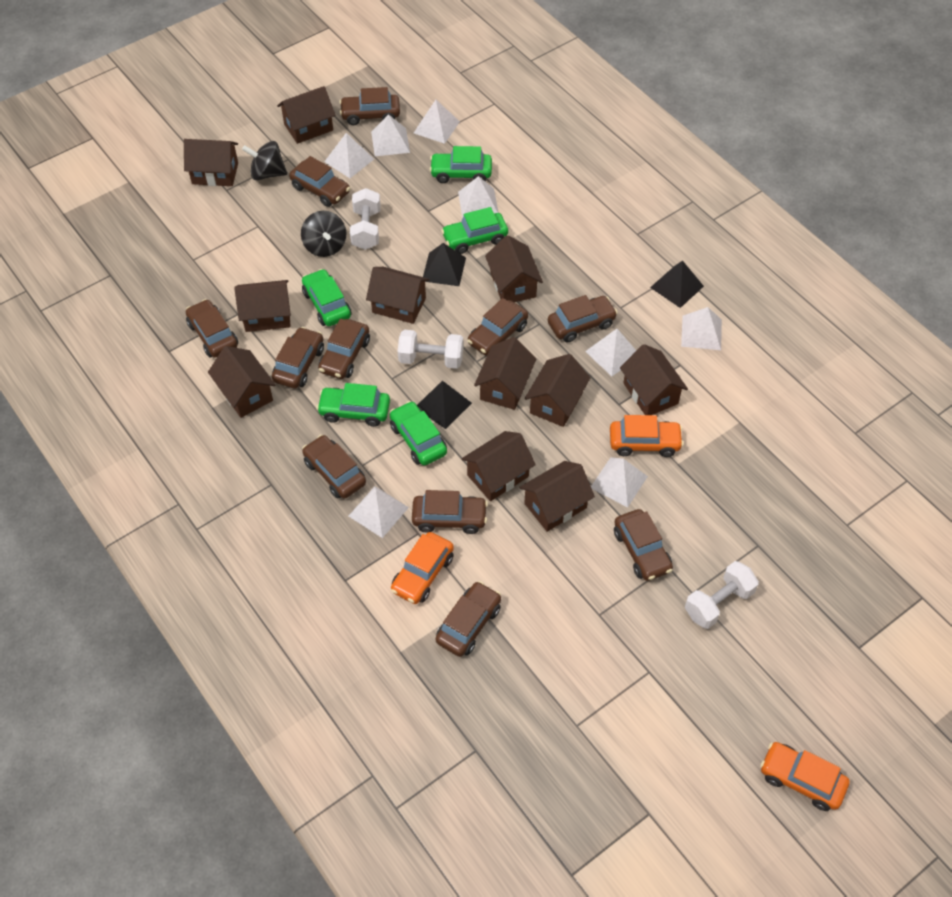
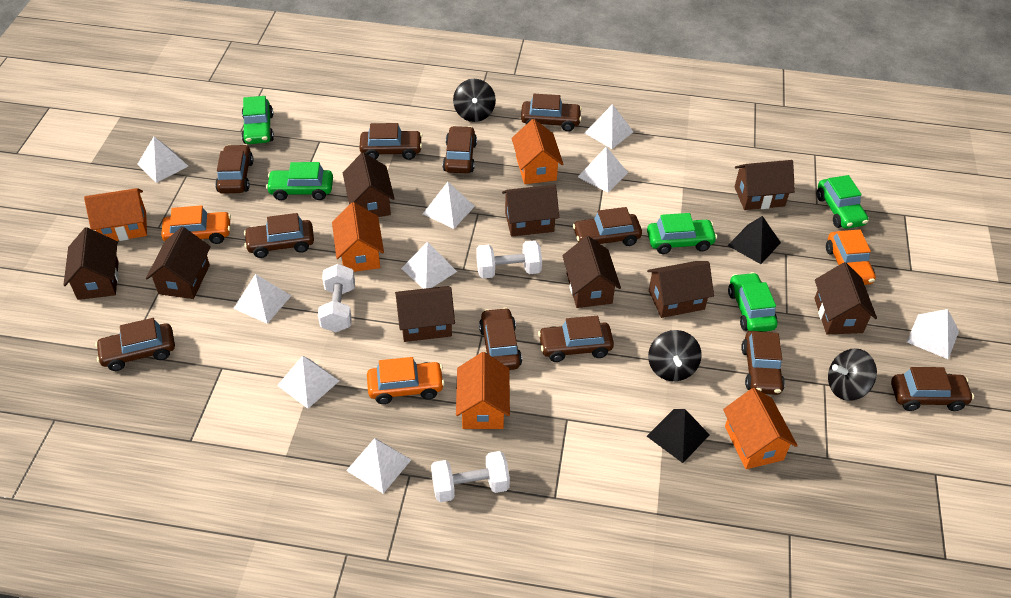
black pyramid: 3 -> 2
black spinning top: 2 -> 3
brown house: 11 -> 9
orange house: 0 -> 5
white pyramid: 8 -> 9

